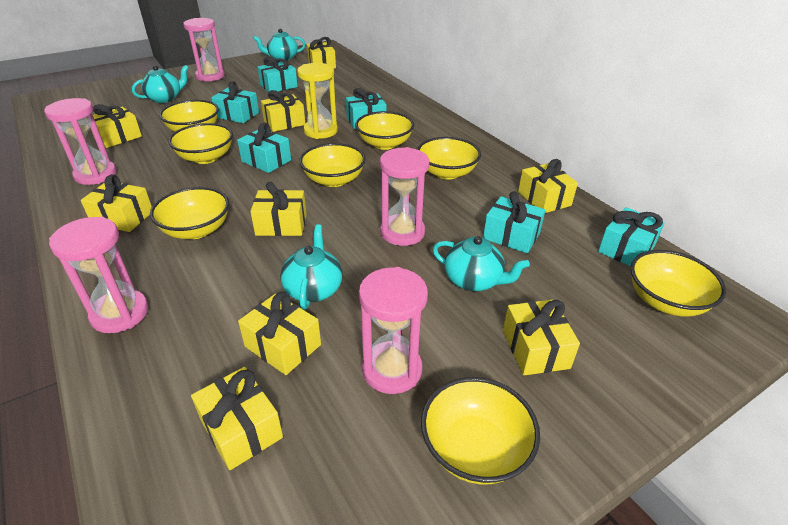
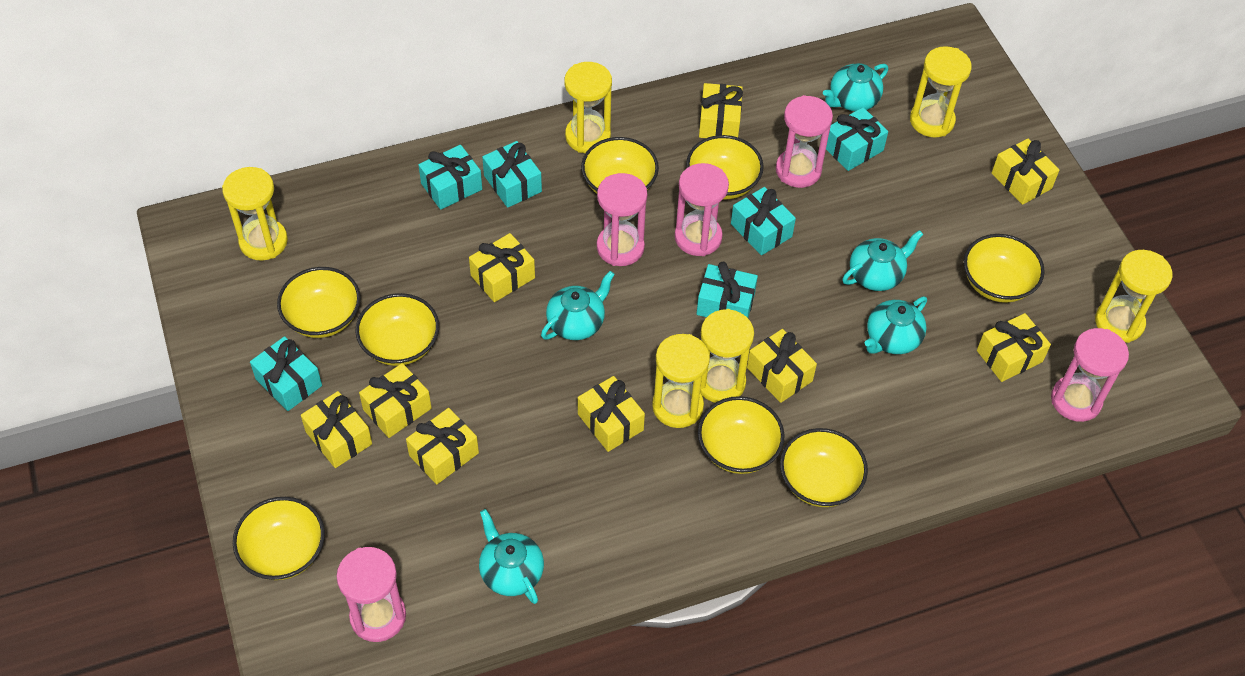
turquoise teapot: 4 -> 5
yellow hourglass: 1 -> 6

